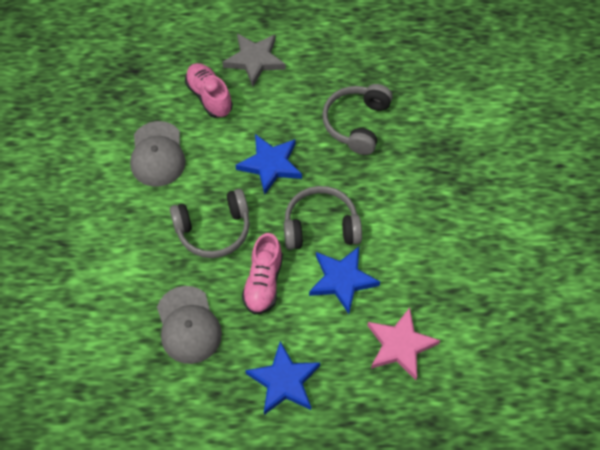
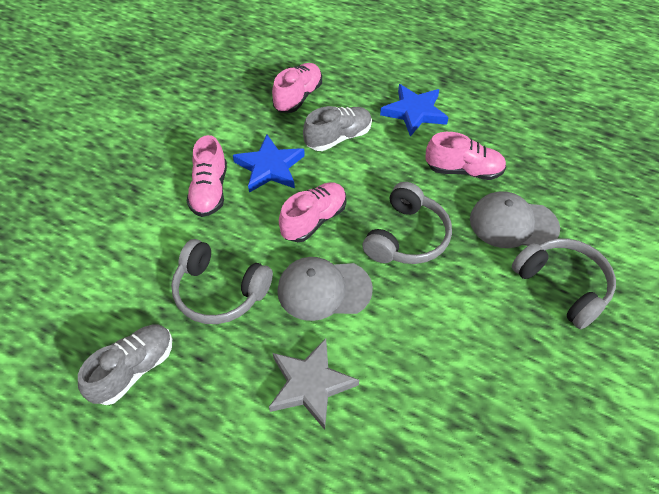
blue star: 3 -> 2
grey shoe: 0 -> 2
pink shoe: 2 -> 4
pink star: 1 -> 0

